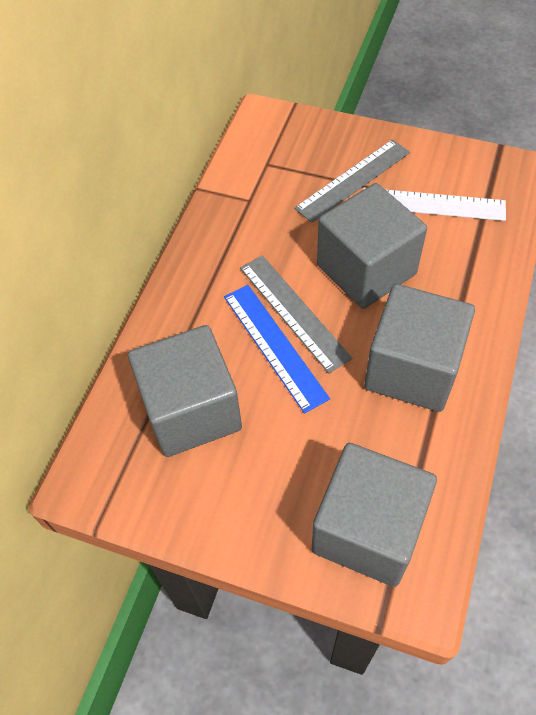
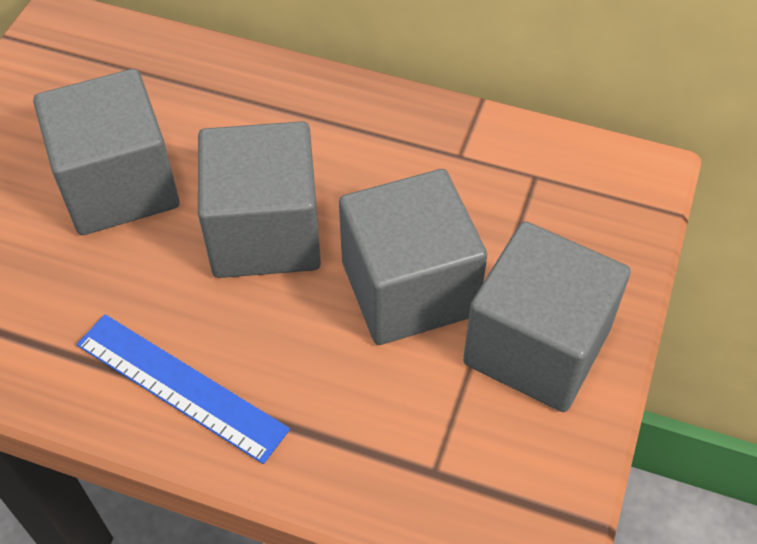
grey ruler: 2 -> 0
white ruler: 1 -> 0

